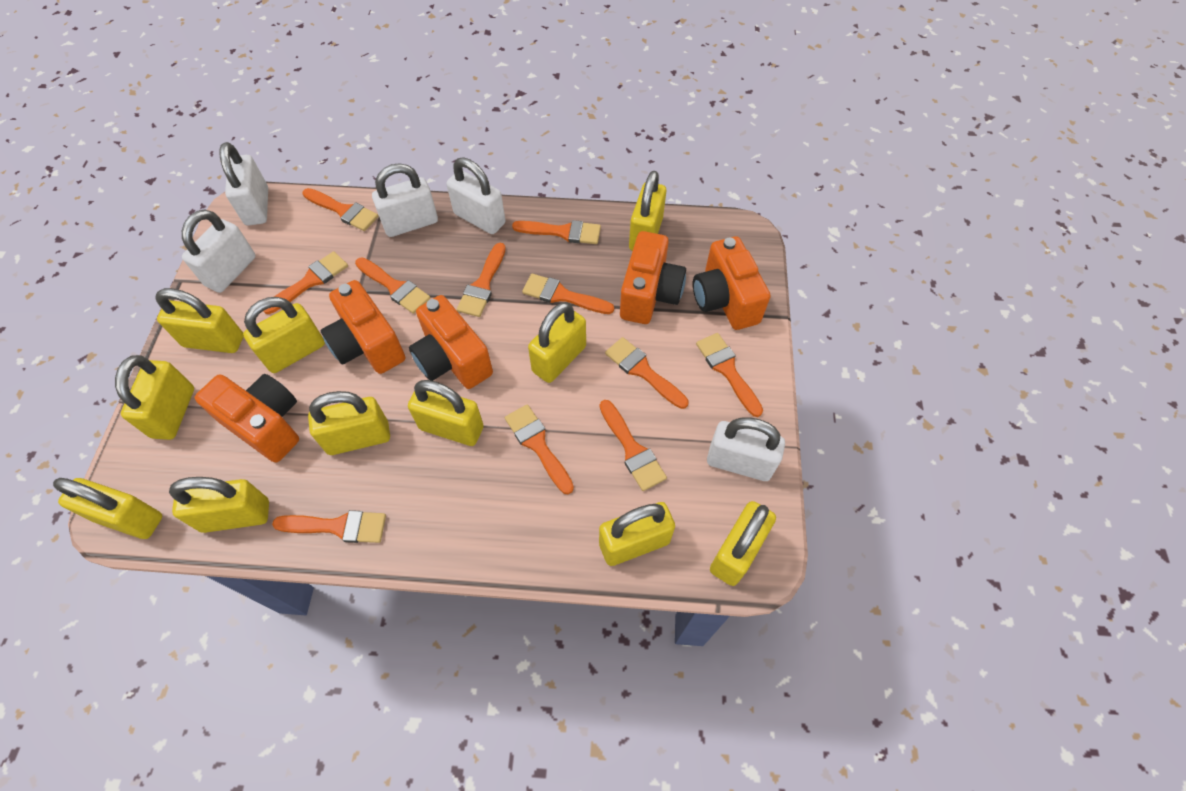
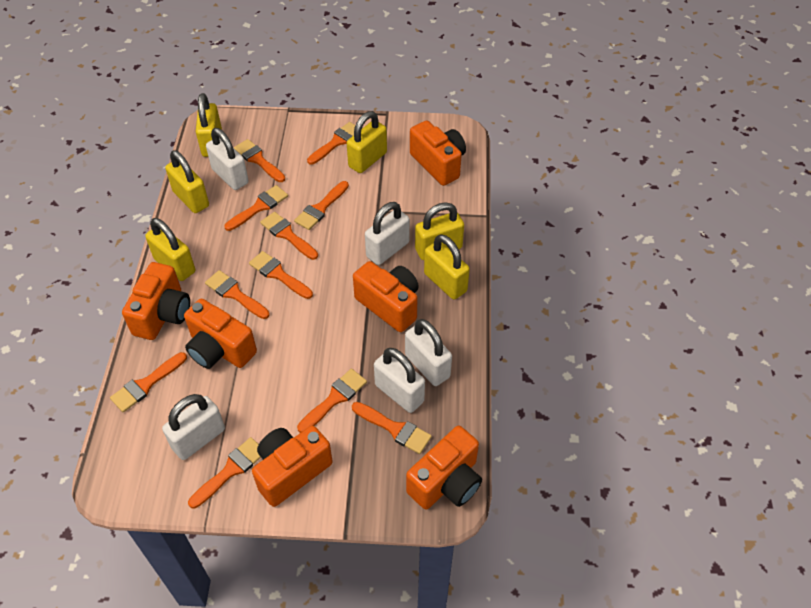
orange camera: 5 -> 6
yellow padlock: 11 -> 6

